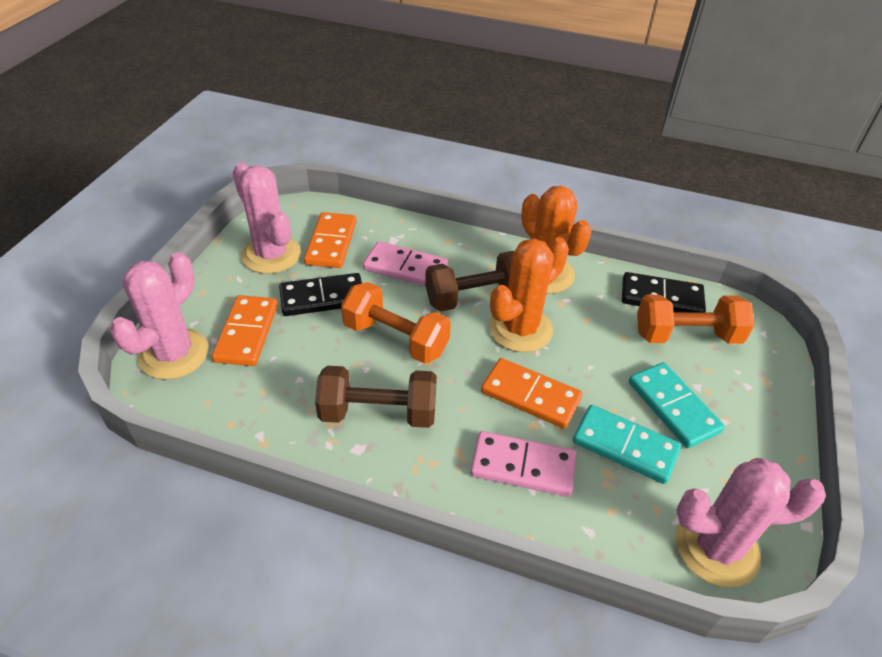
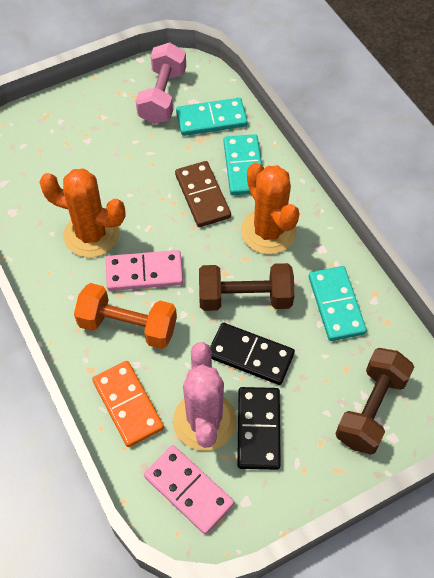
brown domino: 0 -> 1
orange domino: 3 -> 1
orange dumbbell: 2 -> 1
pink cactus: 3 -> 1
pink dumbbell: 0 -> 1
turquoise domino: 2 -> 3

